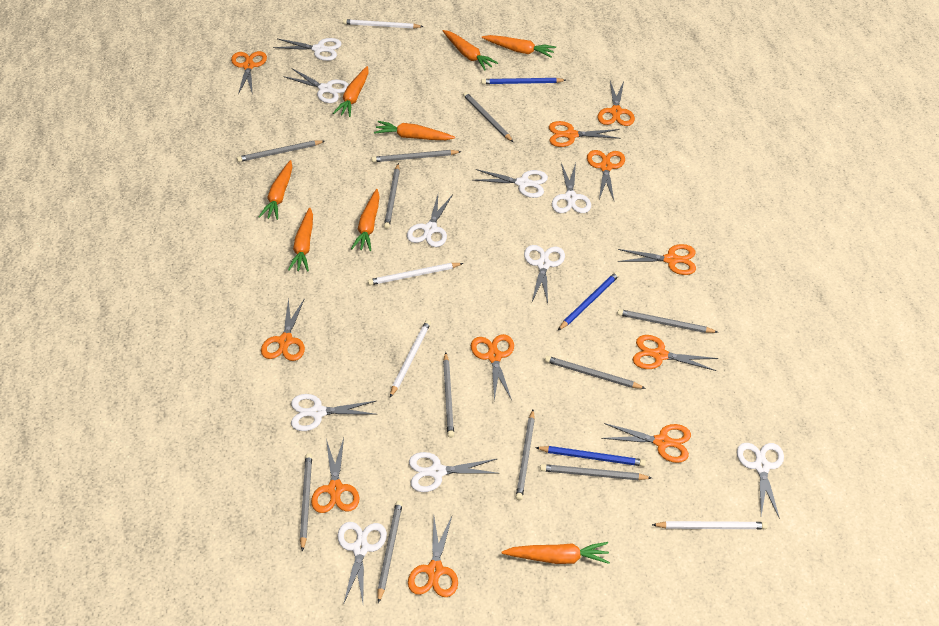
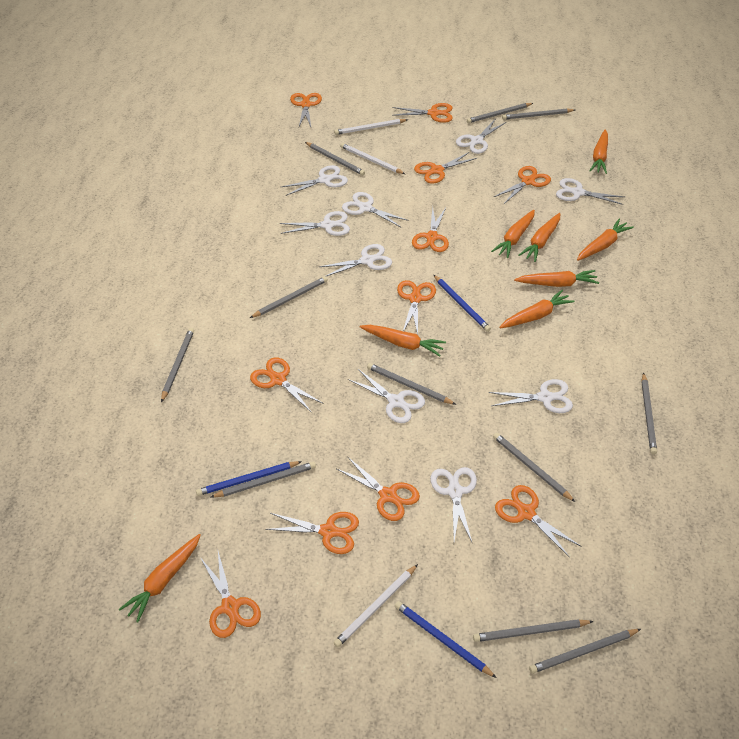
white pencil: 4 -> 3
white scissors: 10 -> 9

